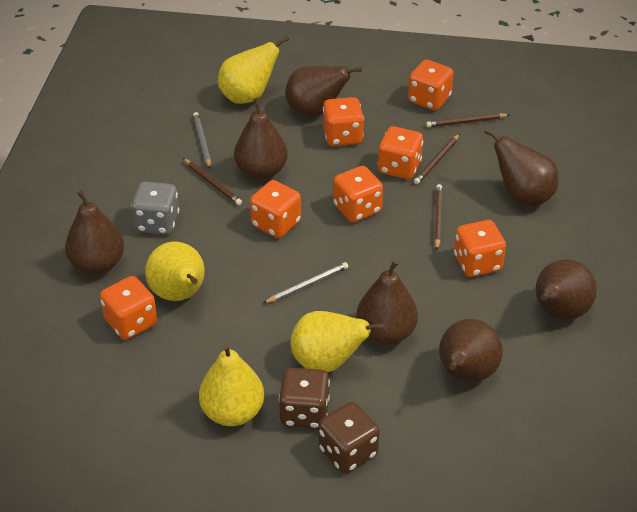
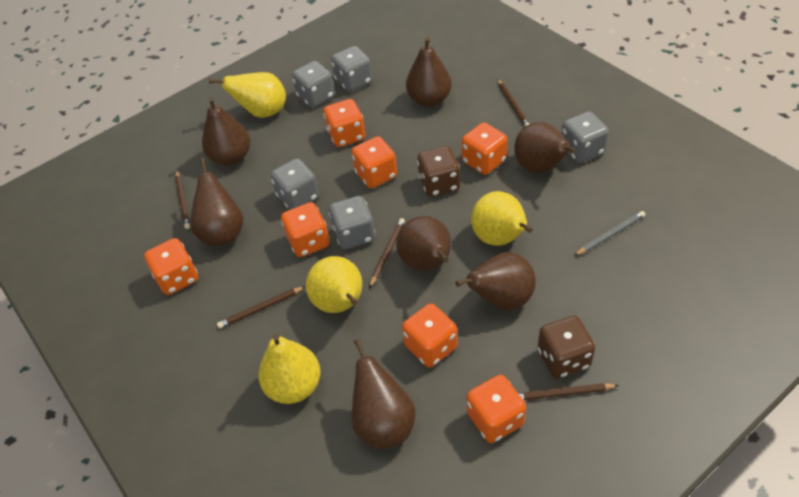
brown pencil: 4 -> 5
grey dice: 1 -> 5
grey pencil: 2 -> 1

